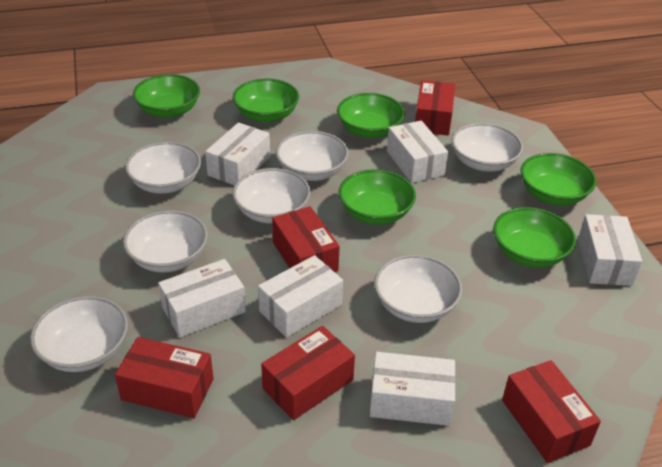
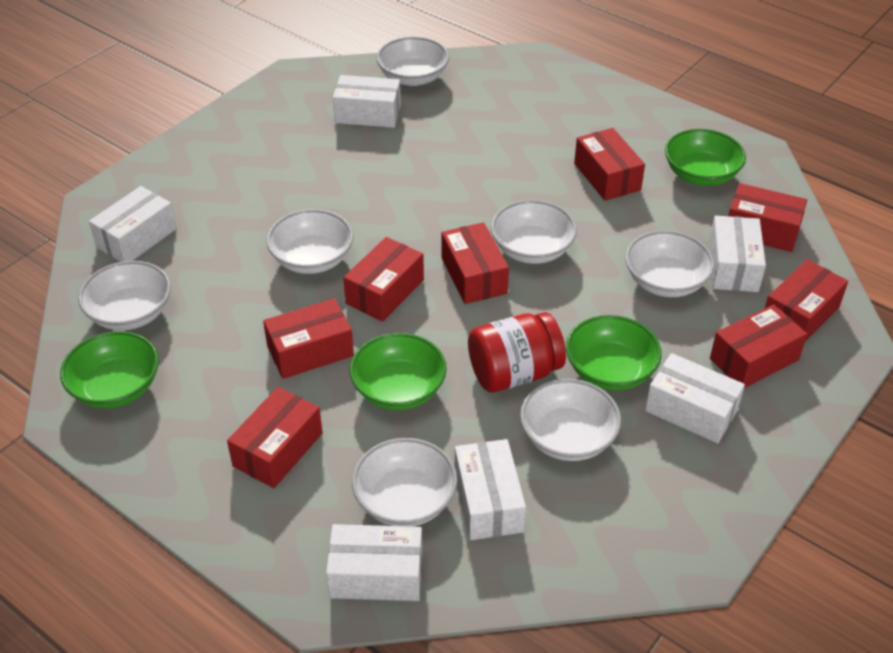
green bowl: 6 -> 4
red box: 5 -> 8
red jar: 0 -> 1

